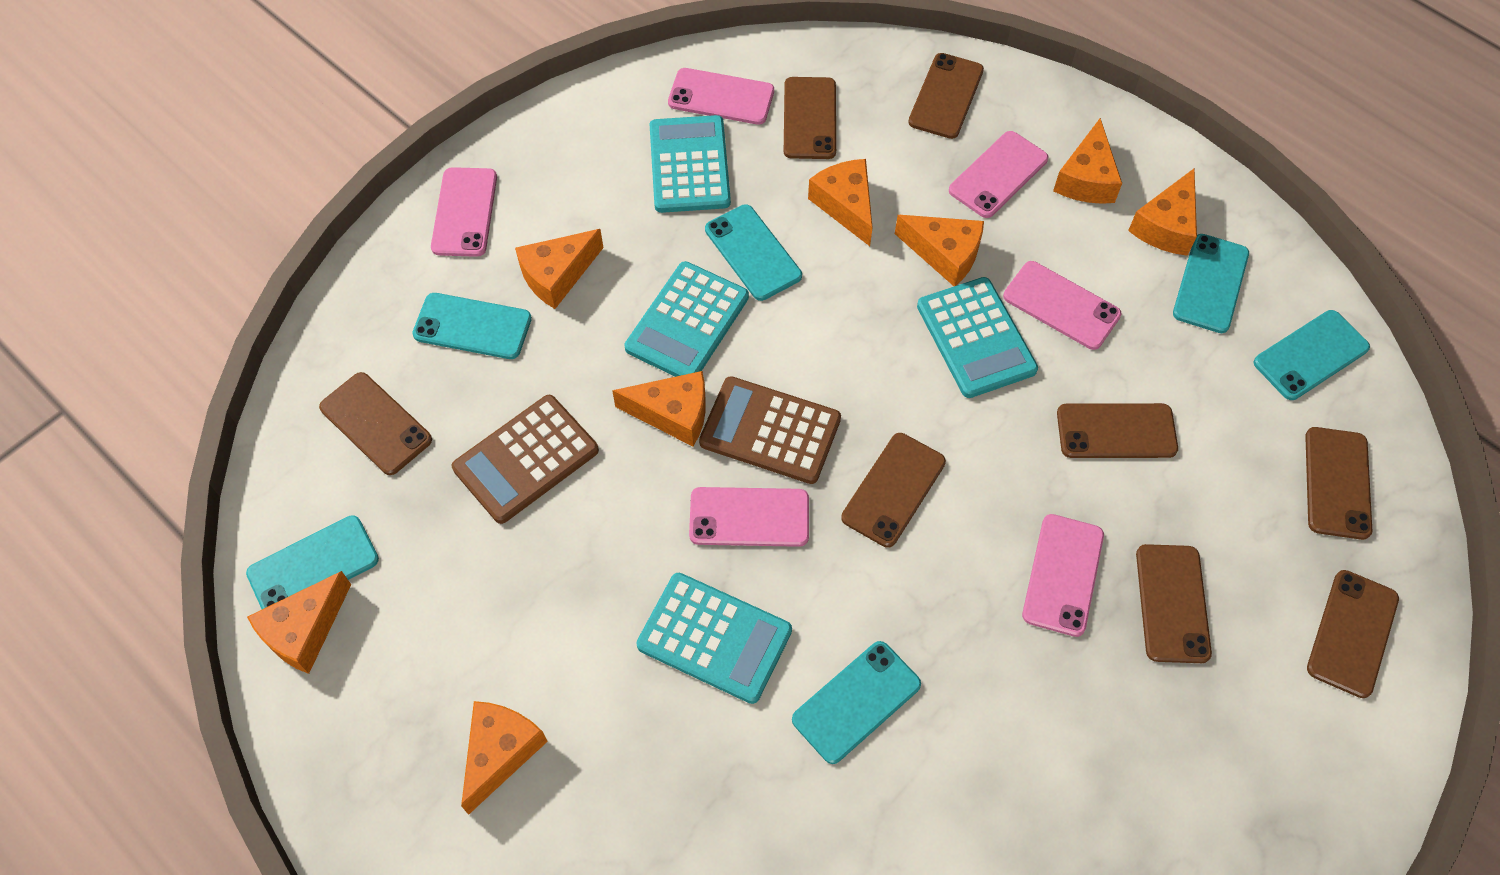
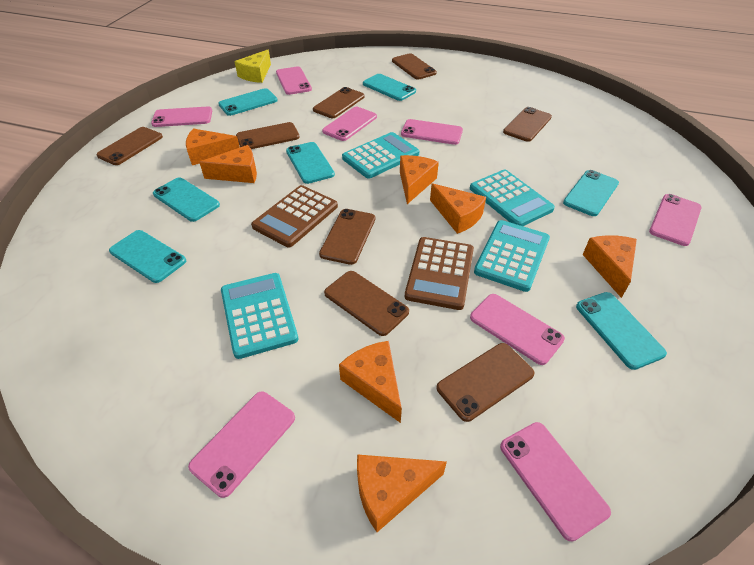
orange cheese: 8 -> 7
pink phone: 6 -> 8
turquoise phone: 6 -> 7
yellow cheese: 0 -> 1

